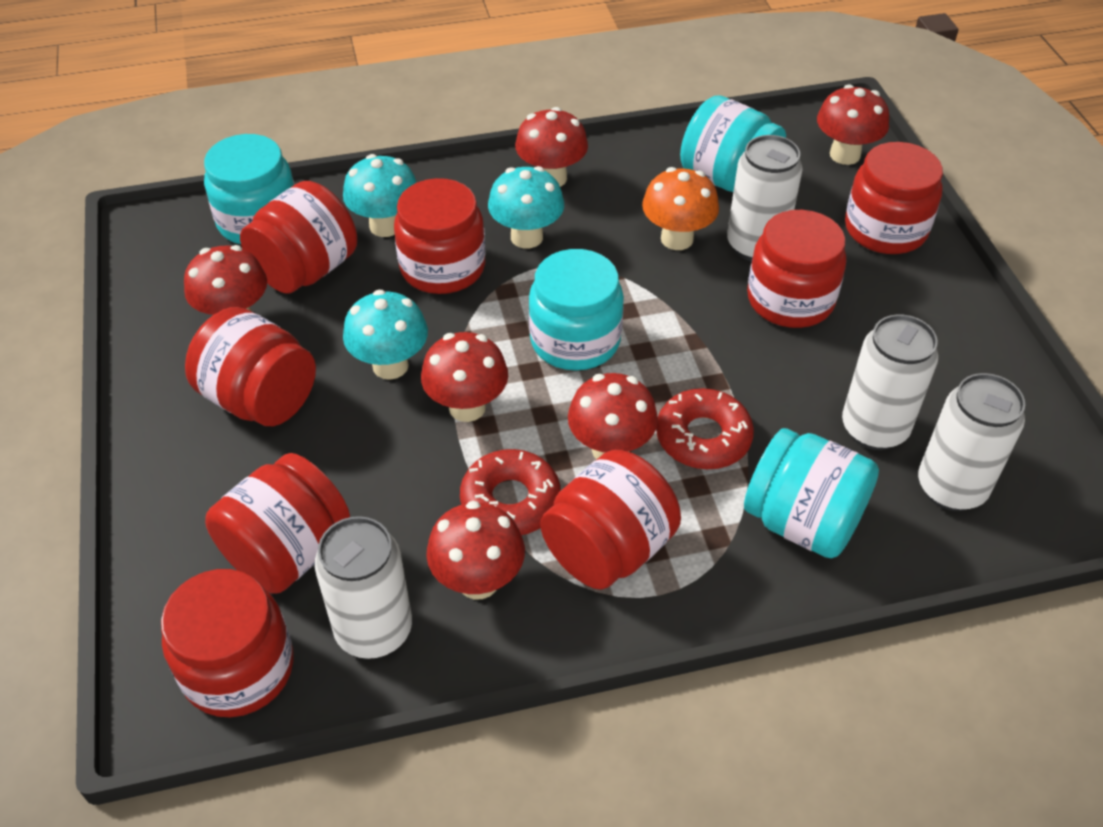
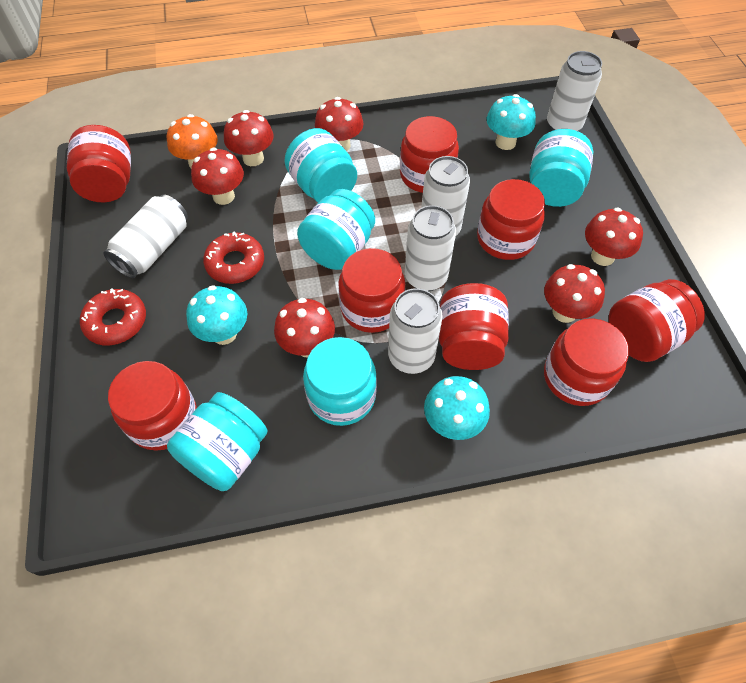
turquoise jar: 4 -> 5
white can: 4 -> 5

